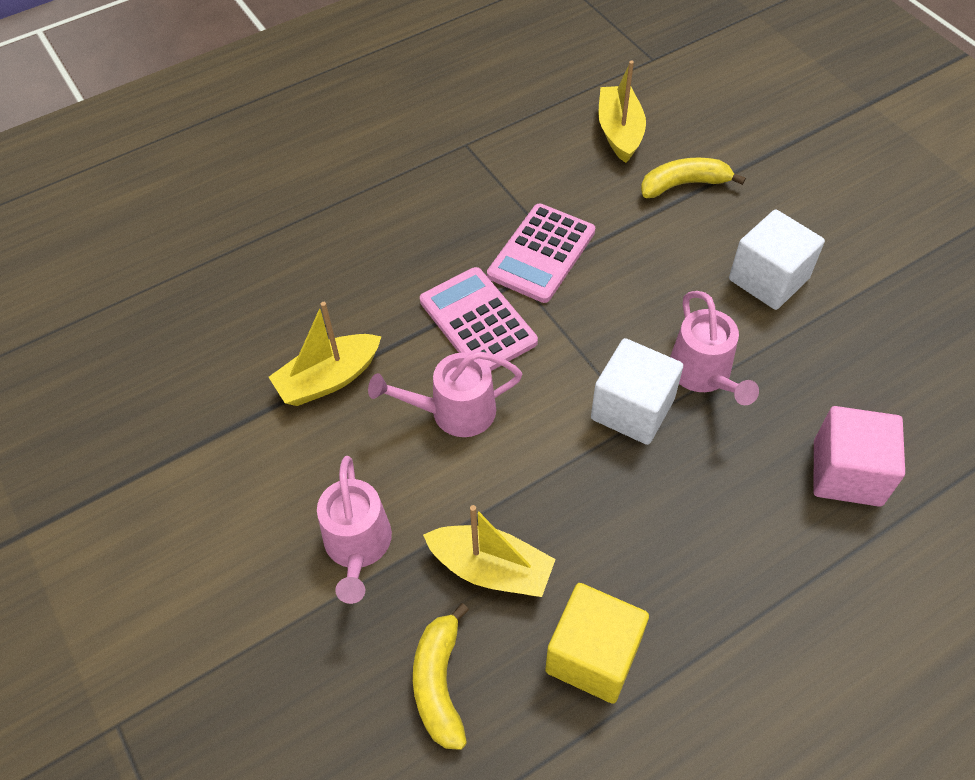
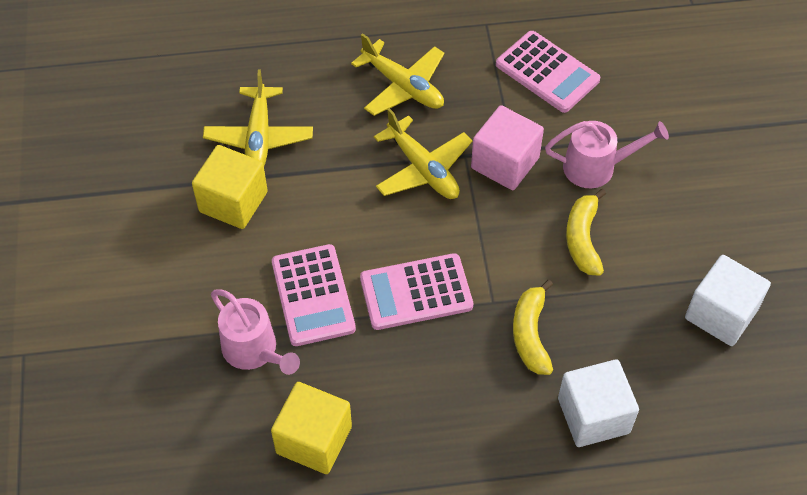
pink calculator: 2 -> 3
pink watering can: 3 -> 2
yellow boat: 3 -> 0
yellow cube: 1 -> 2
yellow plane: 0 -> 3

